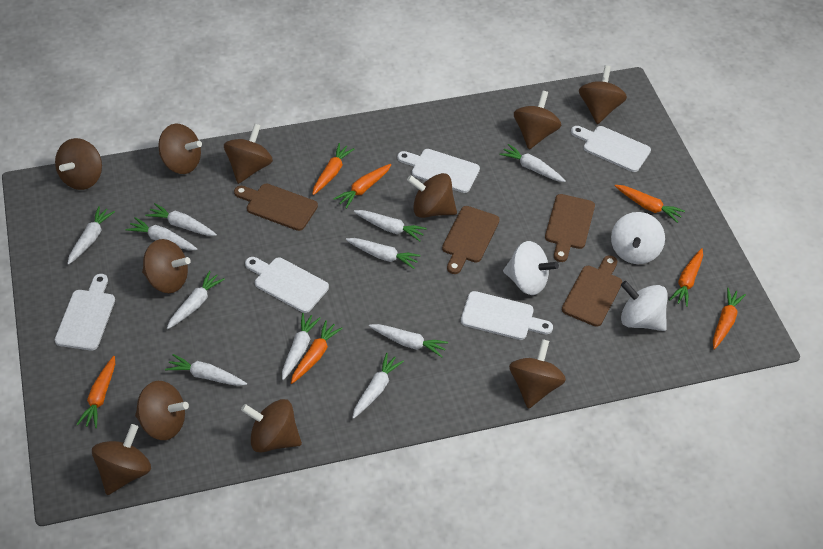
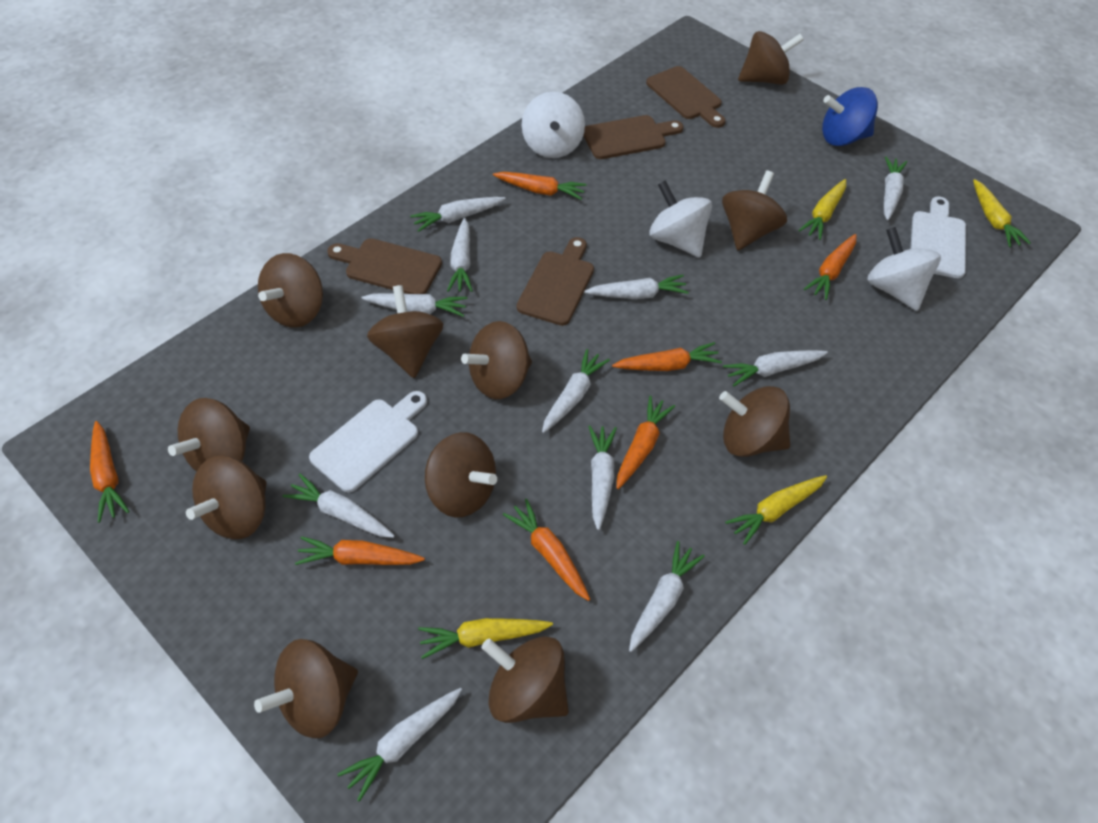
blue spinning top: 0 -> 1
white cutting board: 5 -> 2
yellow carrot: 0 -> 4

